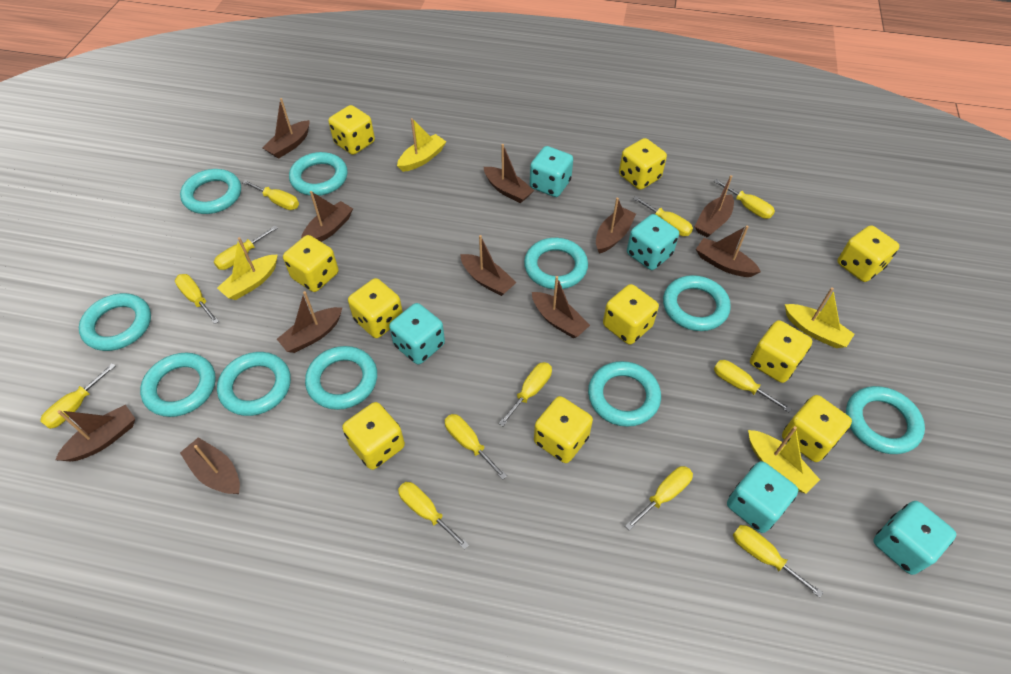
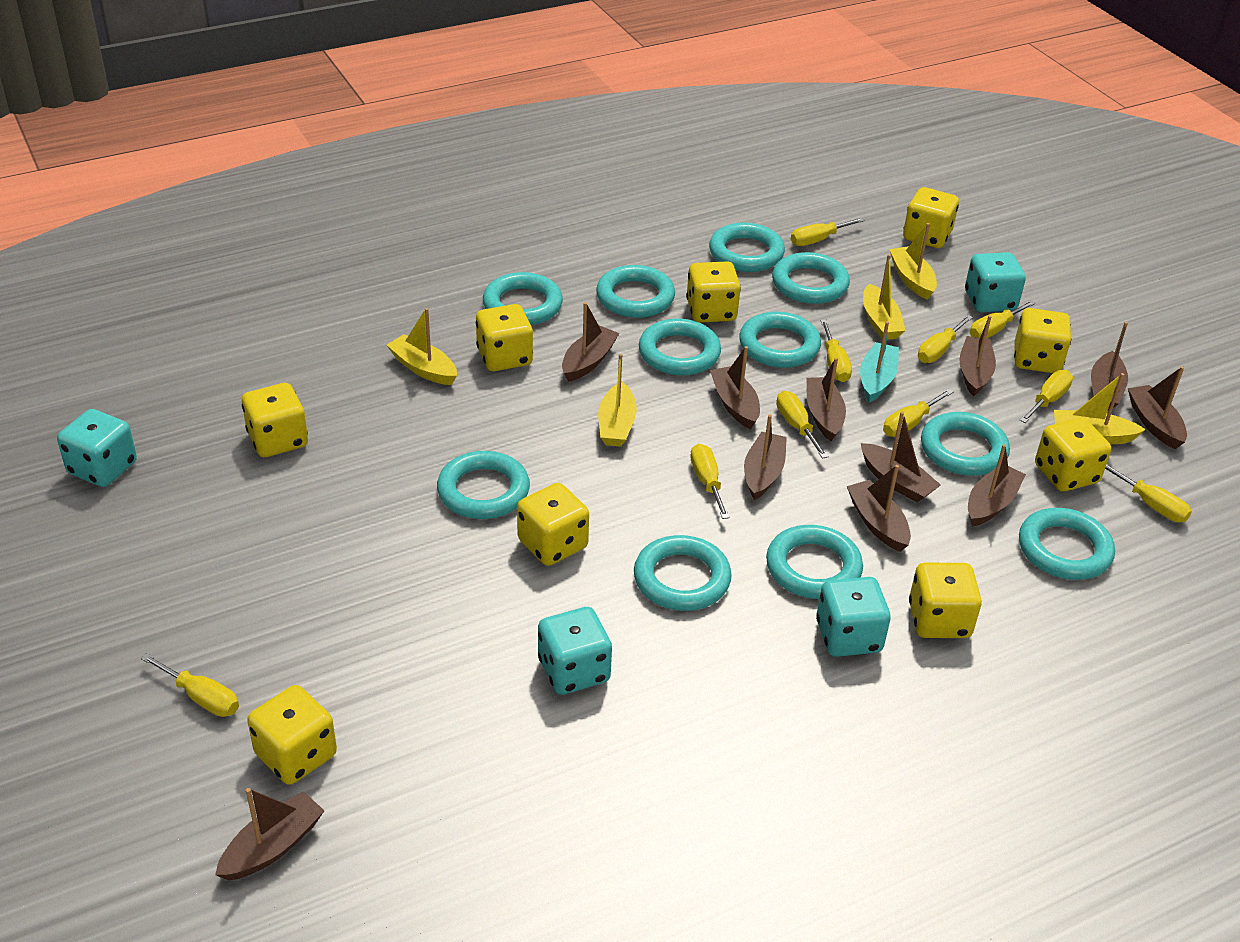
turquoise boat: 0 -> 1
turquoise dice: 5 -> 4
turquoise ring: 10 -> 11
yellow boat: 4 -> 5
yellow dice: 10 -> 9
yellow screwdriver: 12 -> 10

